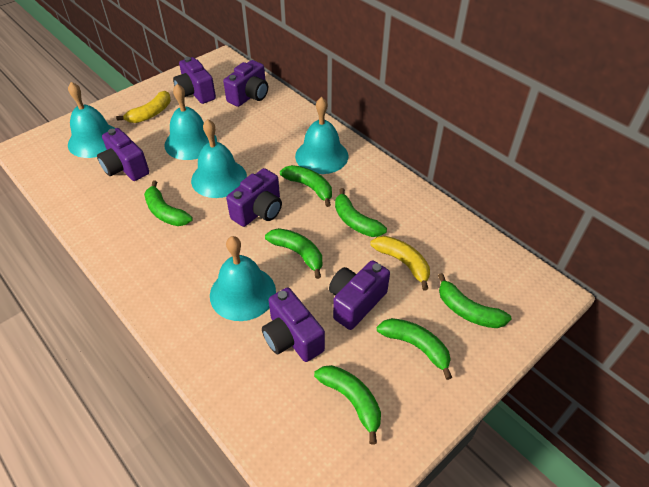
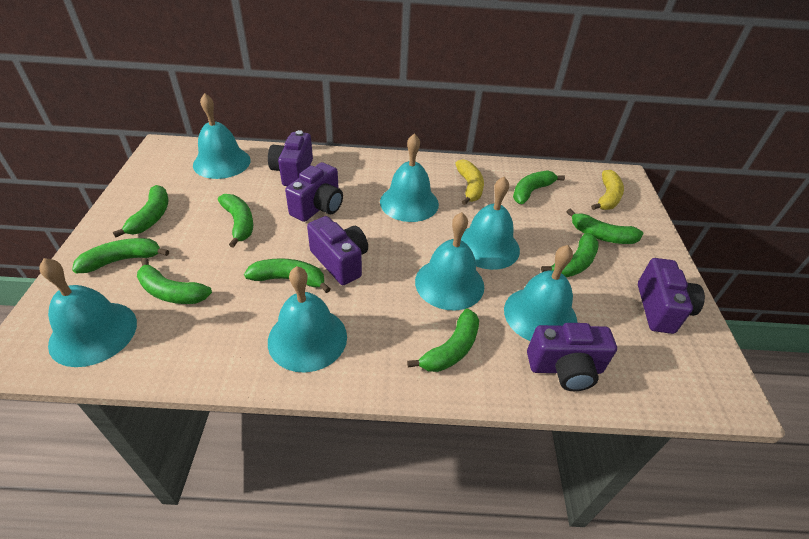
green banana: 7 -> 9
purple camera: 6 -> 5
turquoise bell: 5 -> 7

